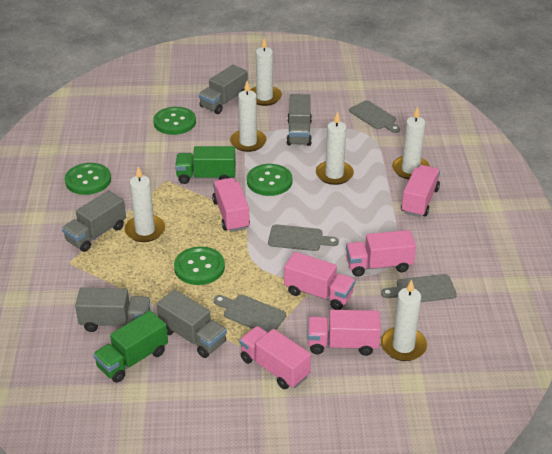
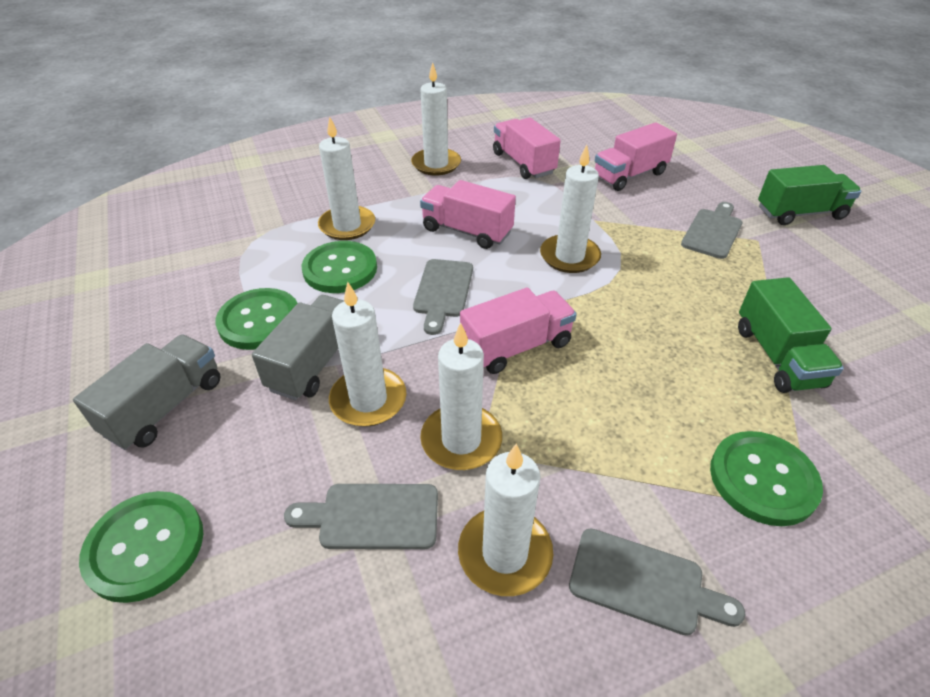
grey truck: 5 -> 2
pink truck: 6 -> 4

